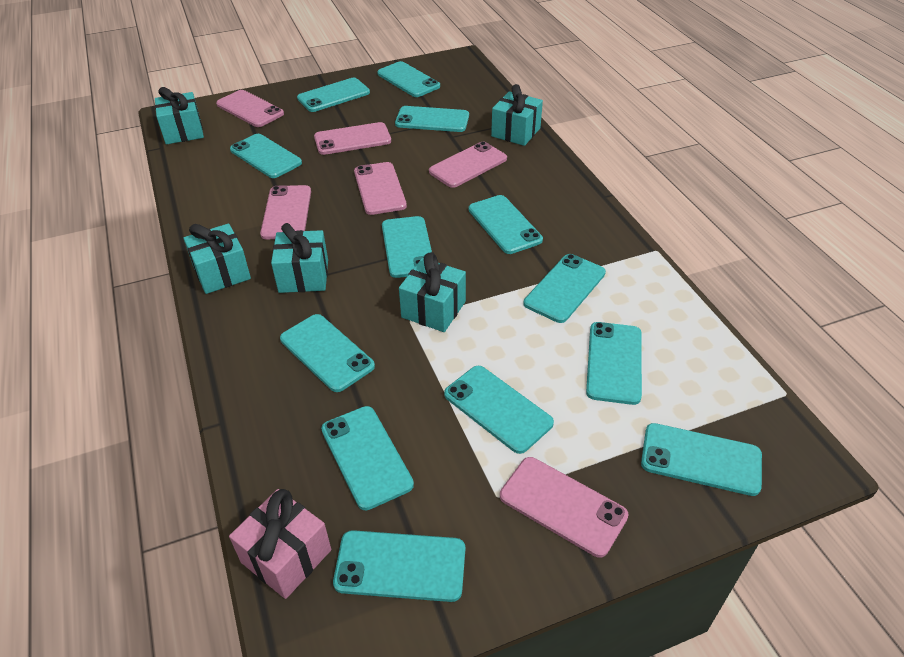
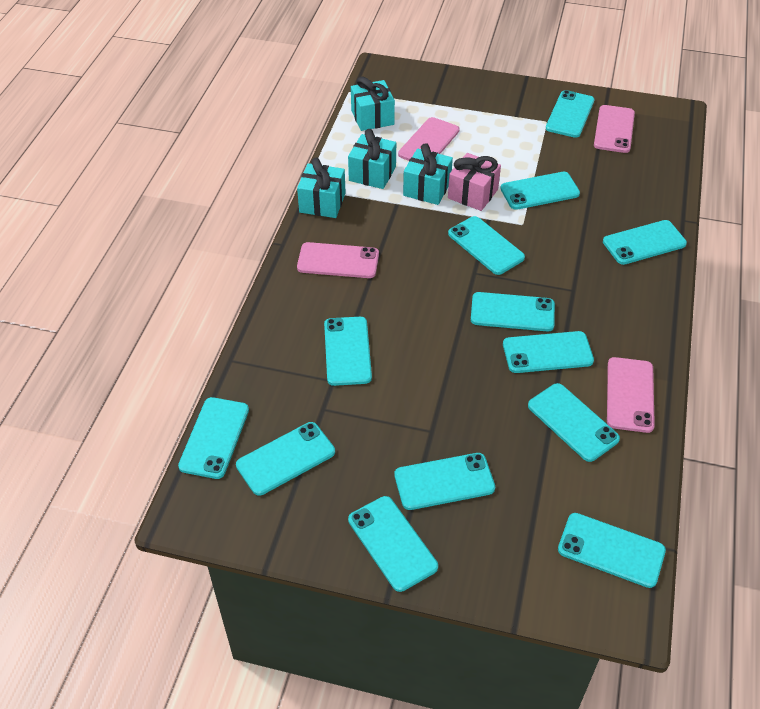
pink phone: 6 -> 4
turquoise gift: 5 -> 4

